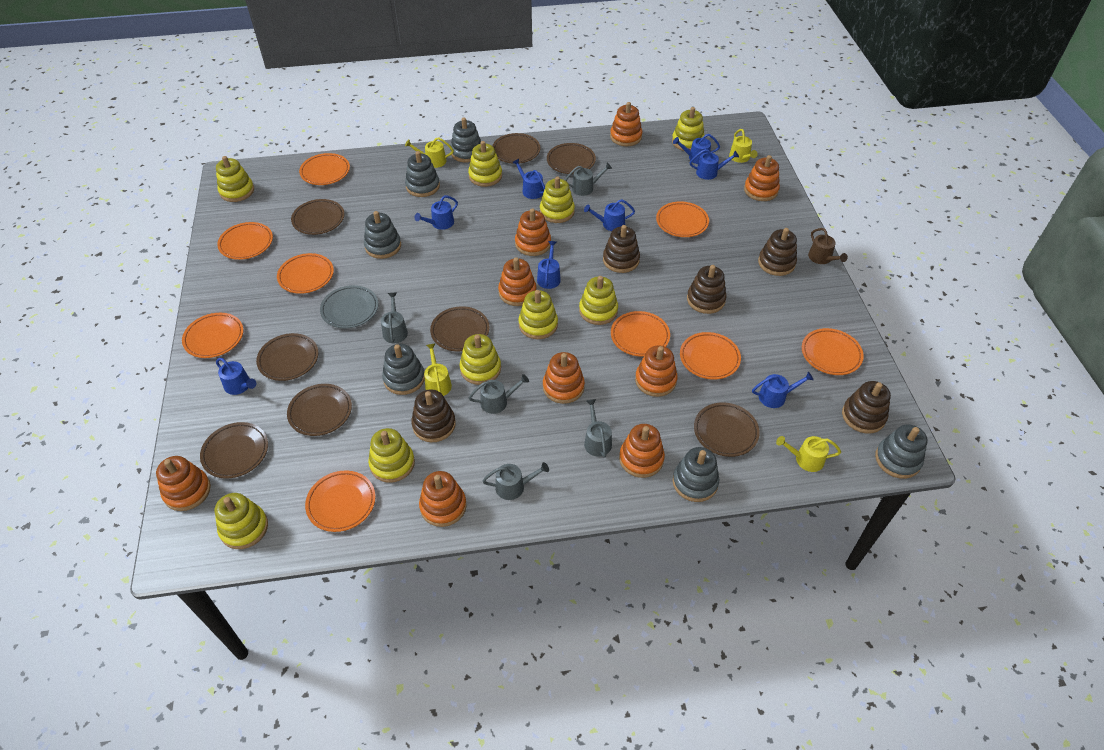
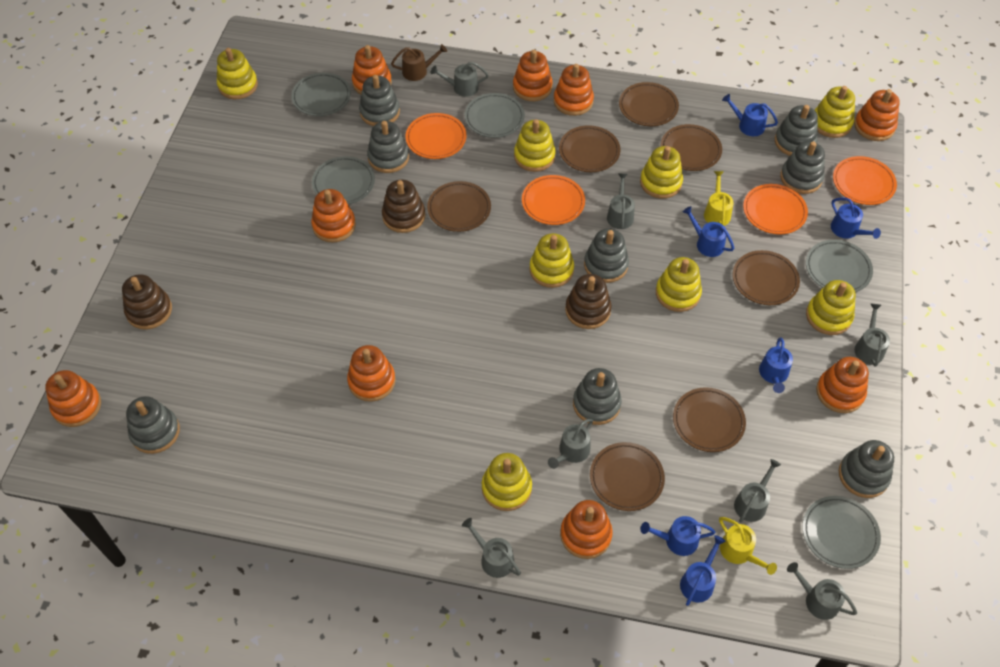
blue watering can: 8 -> 6
brown plate: 8 -> 7
brown stacking toy: 5 -> 3
grey plate: 1 -> 5
grey stacking toy: 6 -> 8
grey watering can: 5 -> 7
orange plate: 9 -> 4
yellow stacking toy: 9 -> 8
yellow watering can: 4 -> 2

